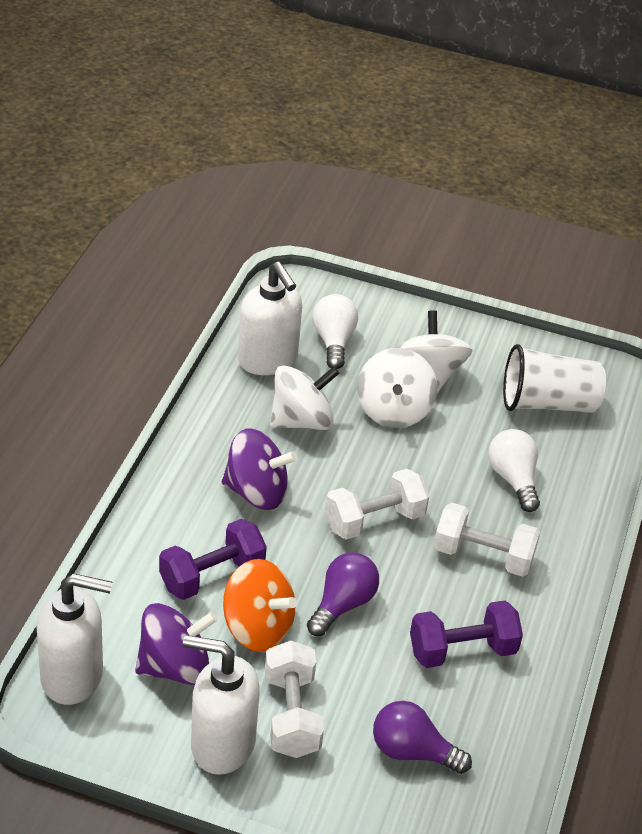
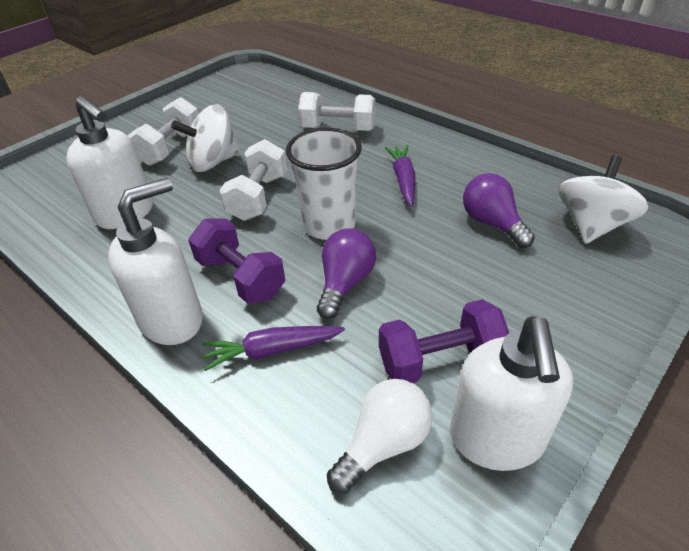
orange spinning top: 1 -> 0
purple carrot: 0 -> 2
purple spinning top: 2 -> 0
white light bulb: 2 -> 1
white spinning top: 3 -> 2

